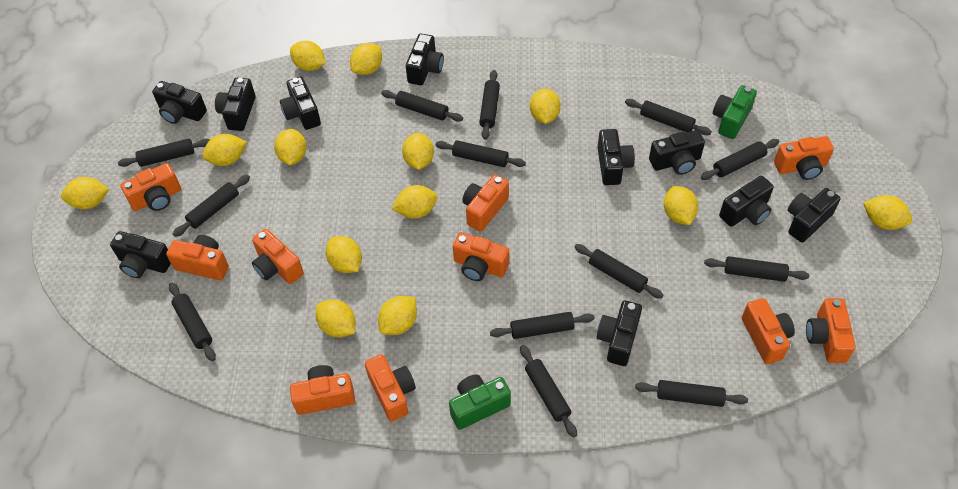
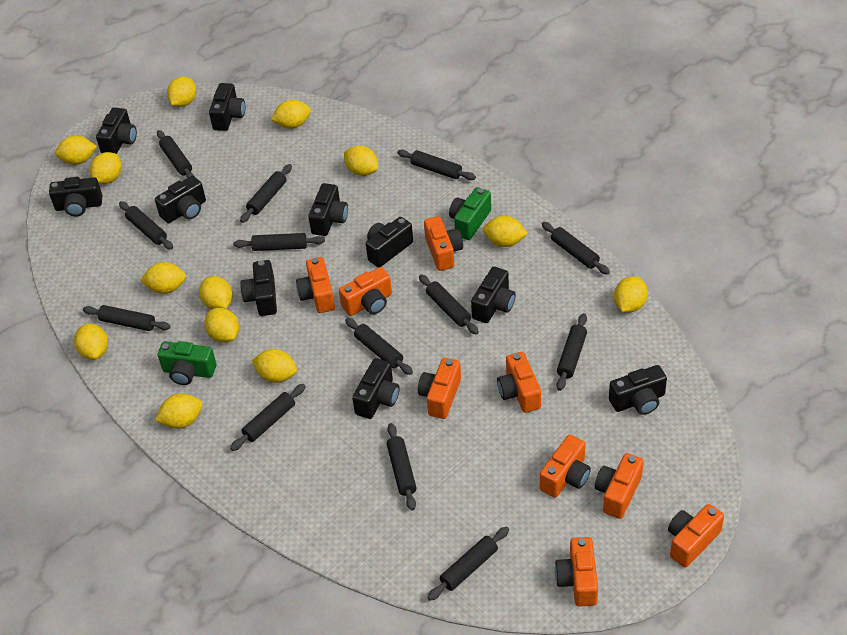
orange camera: 10 -> 9

